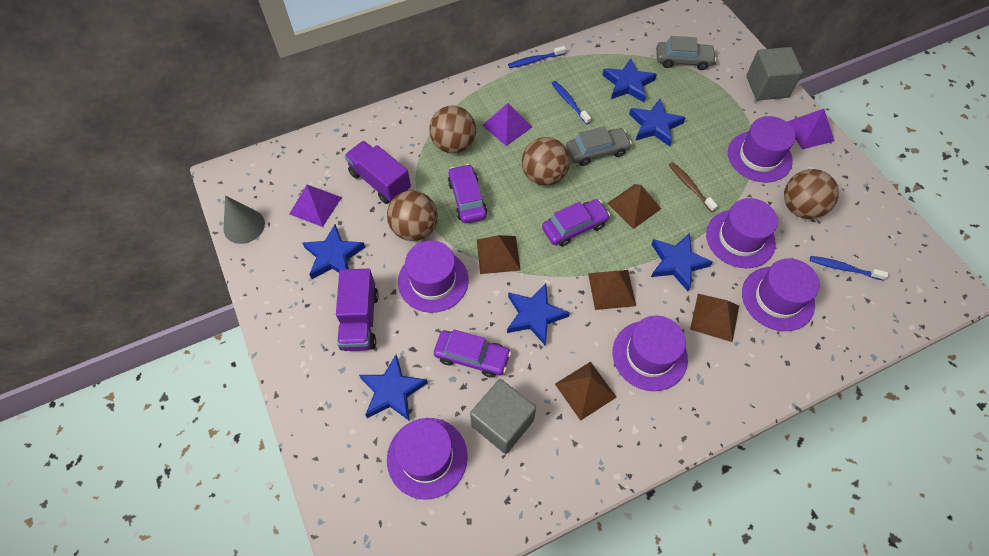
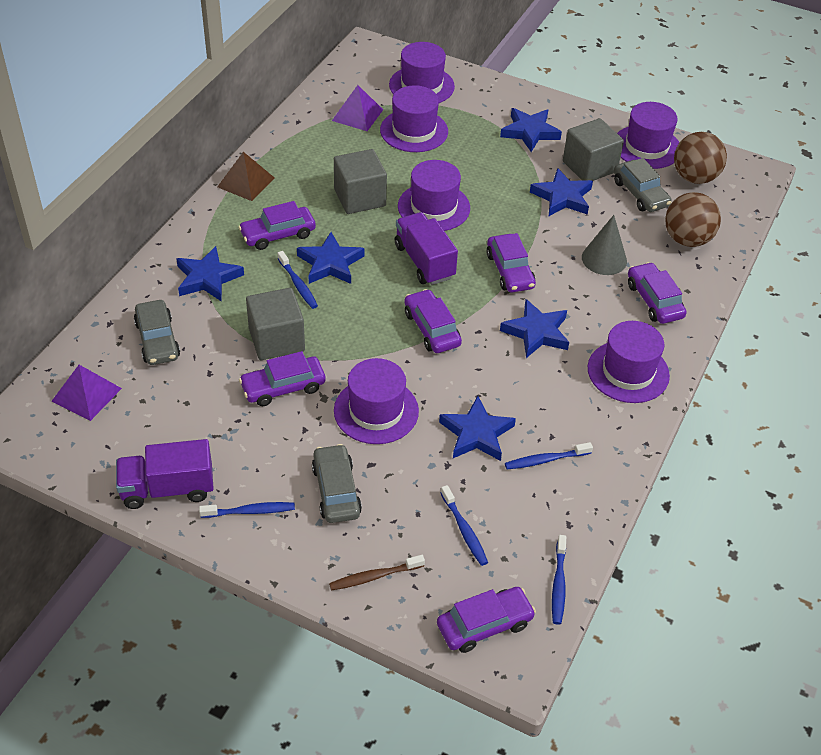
blue toothbrush: 3 -> 5
brown ball: 4 -> 2
brown pyramid: 5 -> 1
grey car: 2 -> 3
grey cube: 2 -> 3
purple car: 3 -> 6
purple pyramid: 3 -> 2

